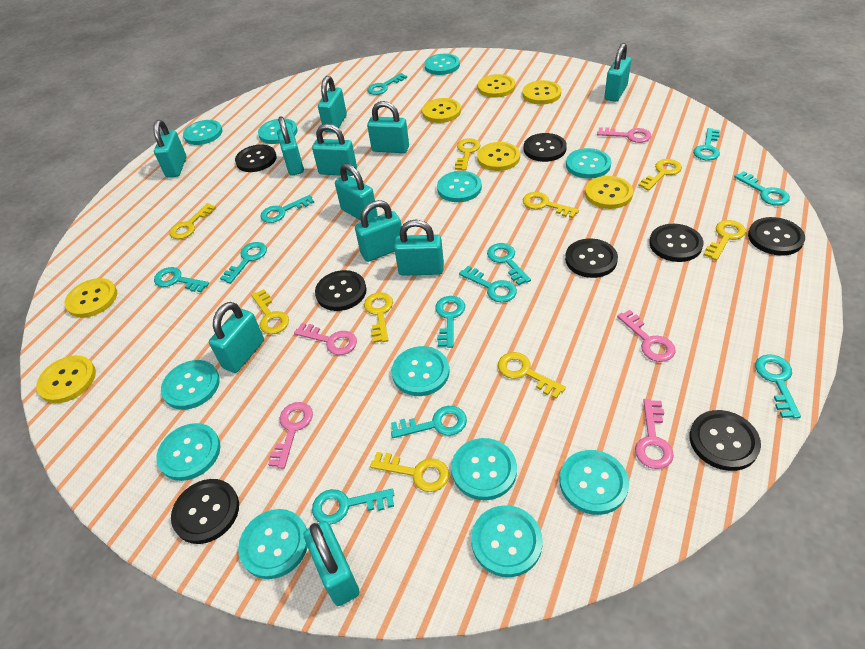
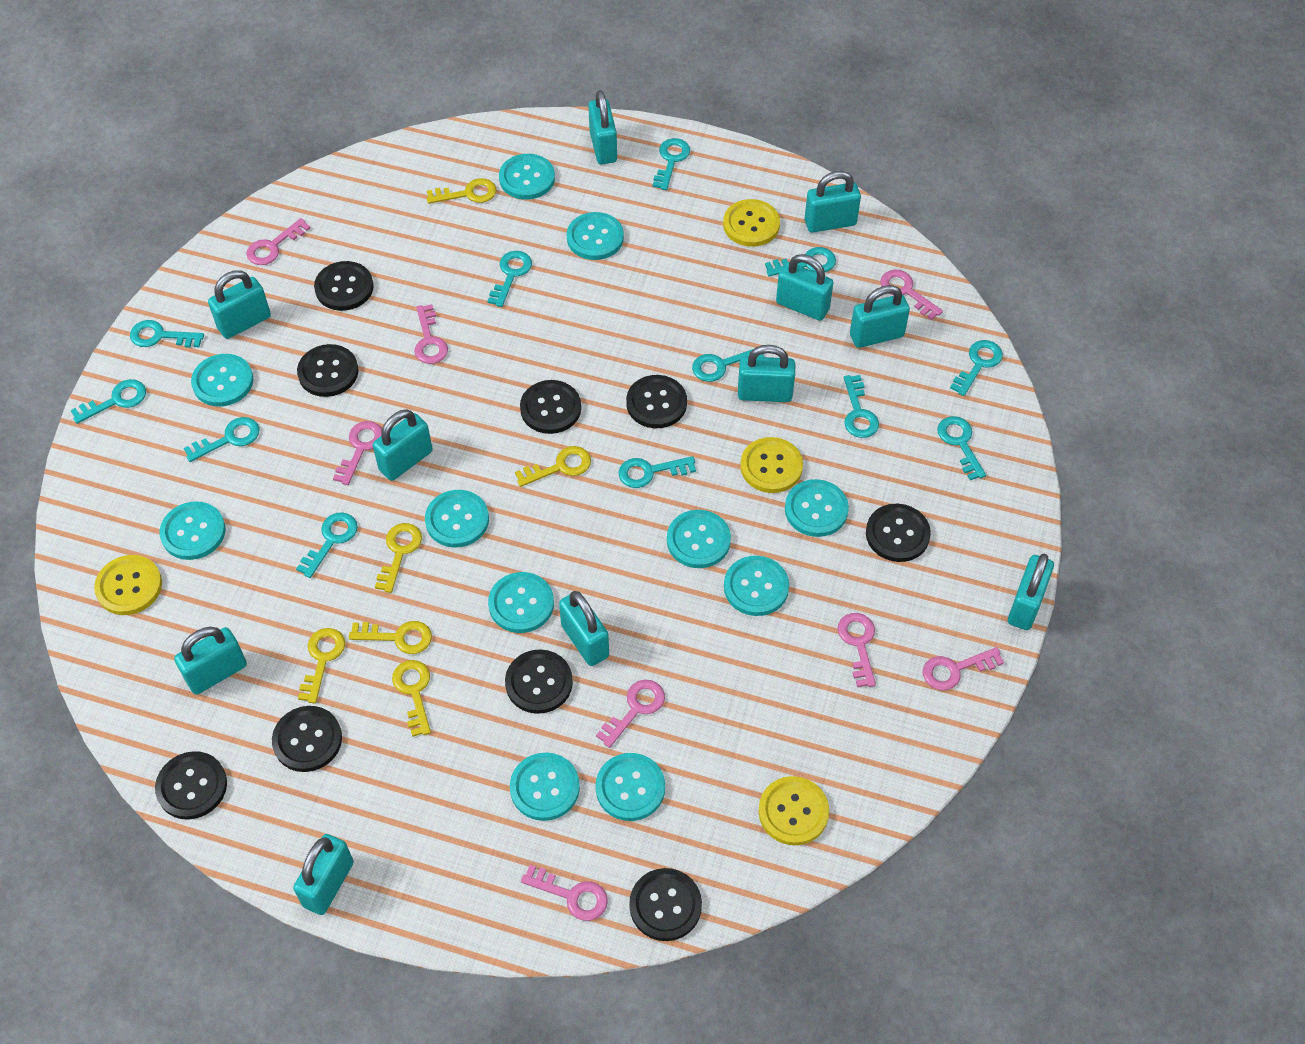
black button: 8 -> 9
pink key: 5 -> 8
turquoise button: 12 -> 11
yellow button: 7 -> 4
yellow key: 9 -> 6

